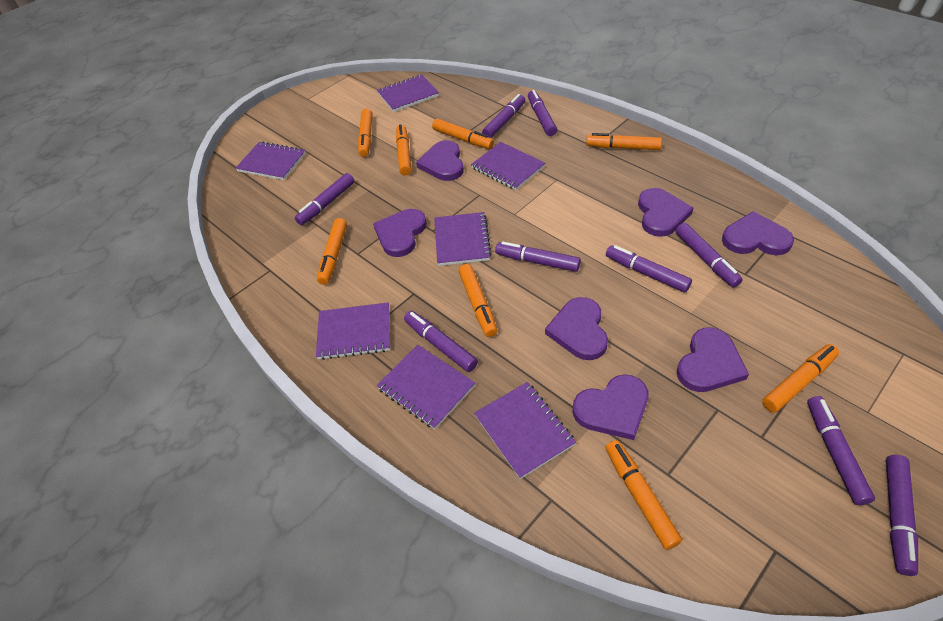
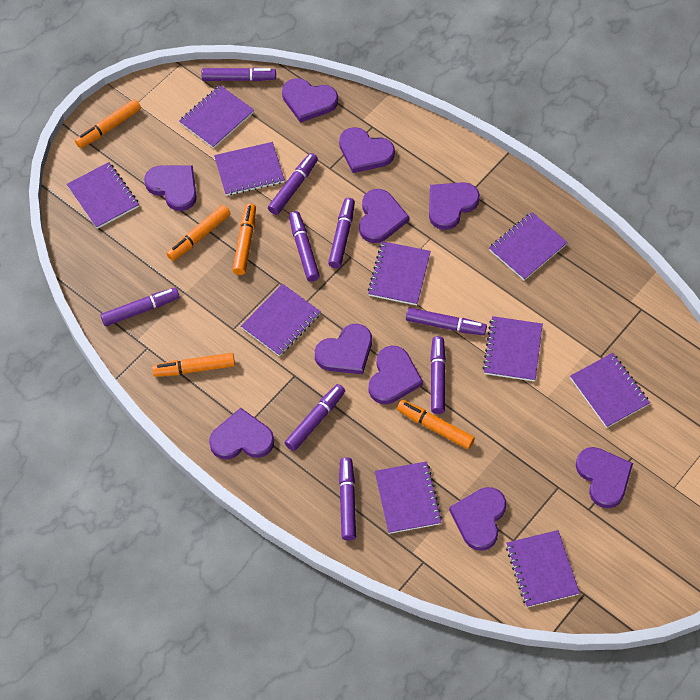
orange marker: 8 -> 5
purple heart: 7 -> 10
purple notebook: 7 -> 10

